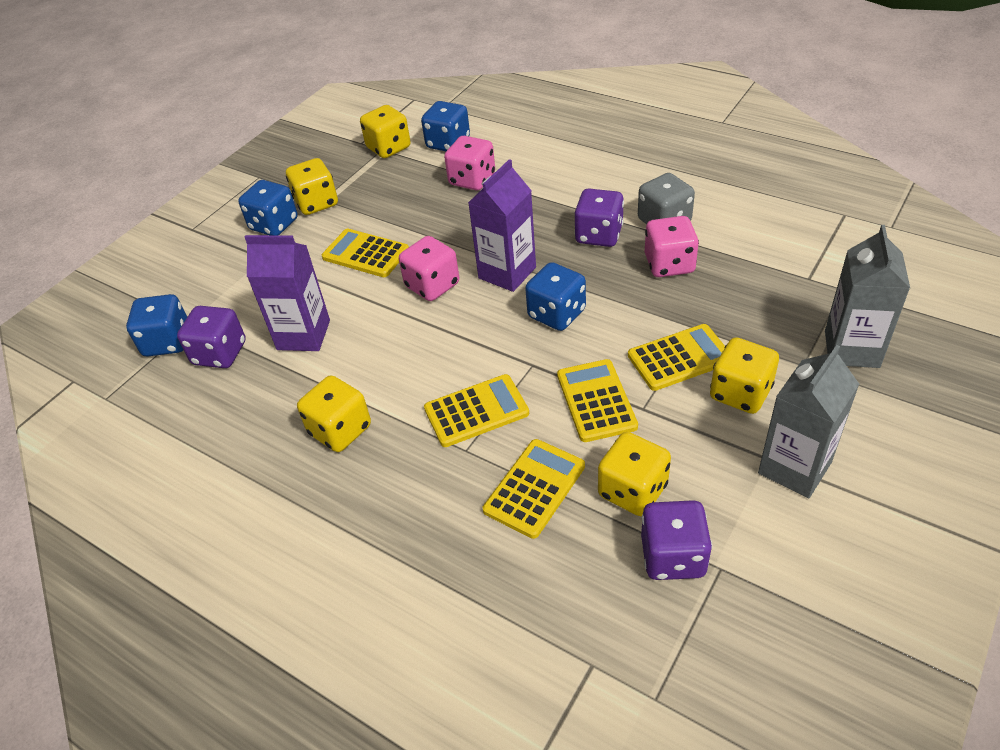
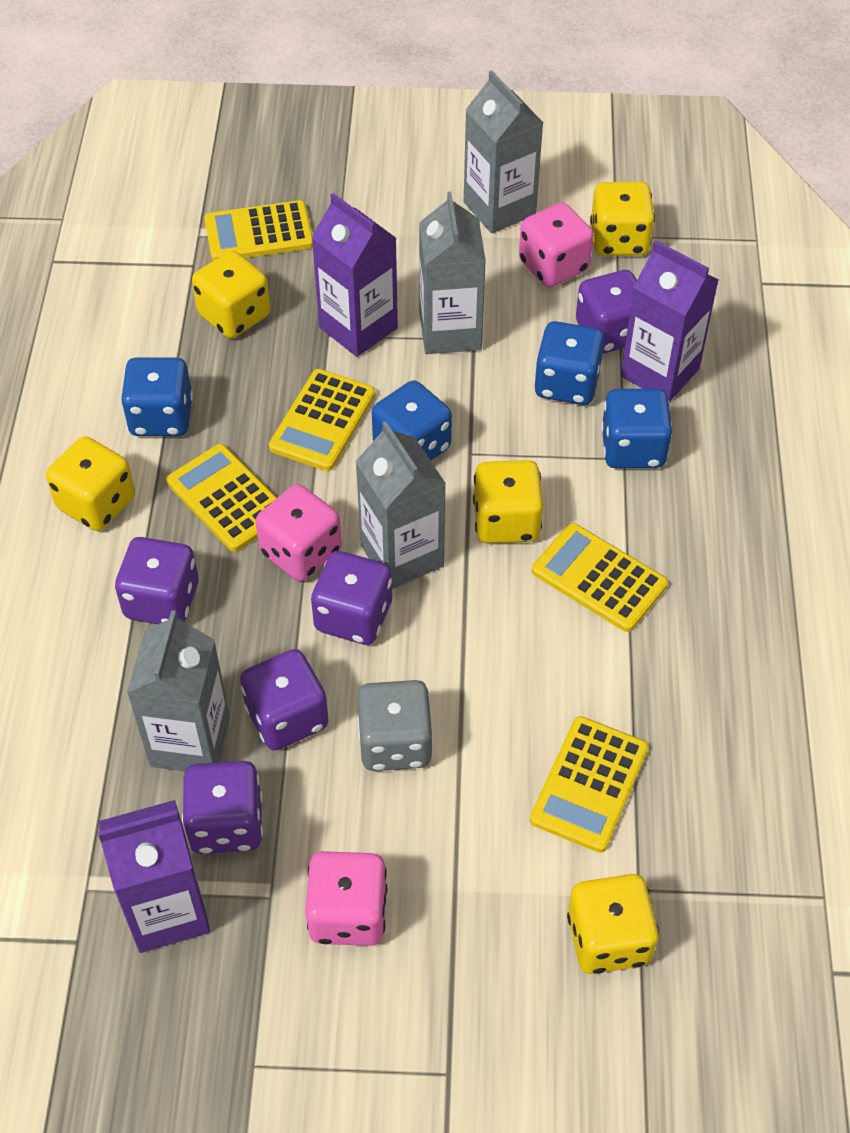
grey carton: 2 -> 4
purple carton: 2 -> 3
purple dice: 3 -> 5

